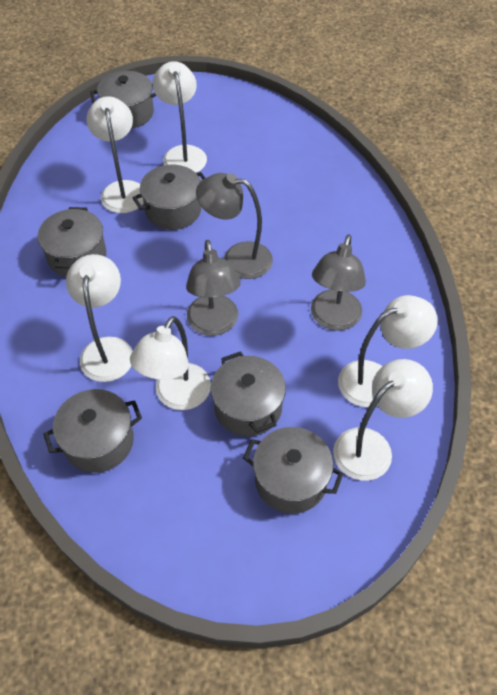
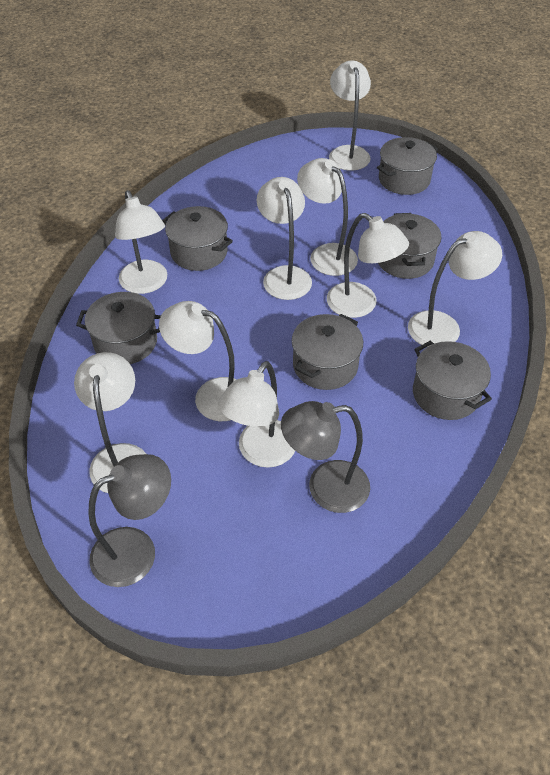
grey lamp: 3 -> 2
white lamp: 6 -> 9

